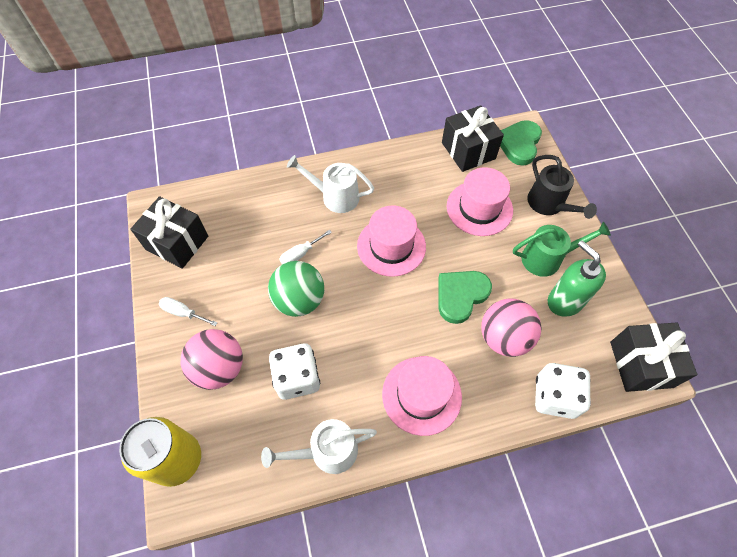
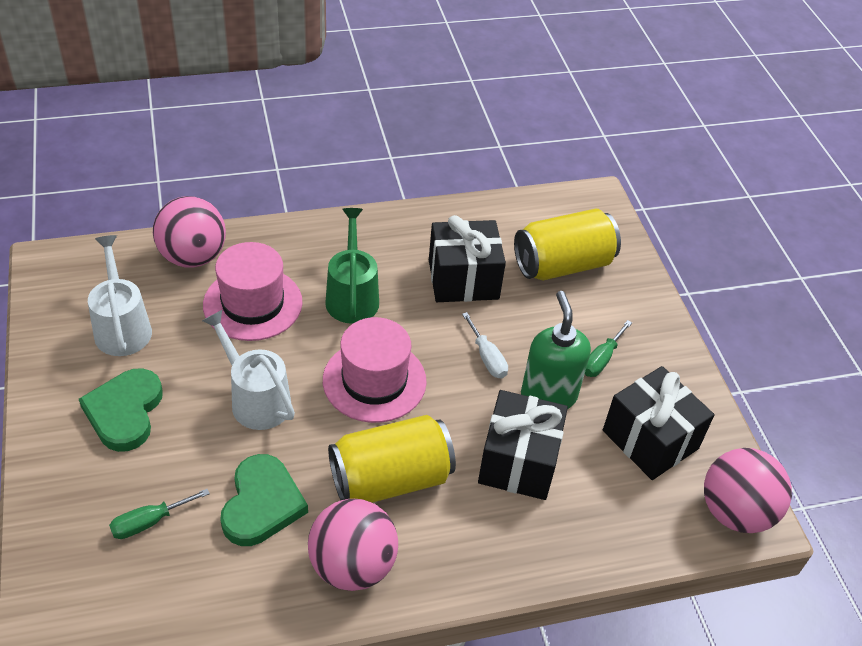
black watering can: 1 -> 0
green ball: 1 -> 0
green screwdriver: 0 -> 2
pink ball: 2 -> 3
pink hat: 3 -> 2
white dice: 2 -> 0
white screwdriver: 2 -> 1
yellow can: 1 -> 2

